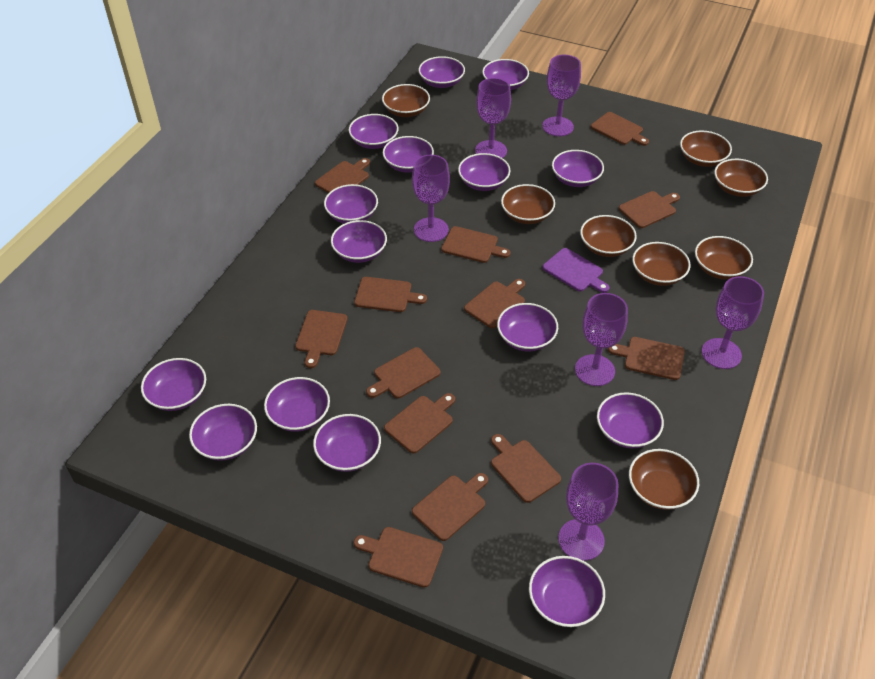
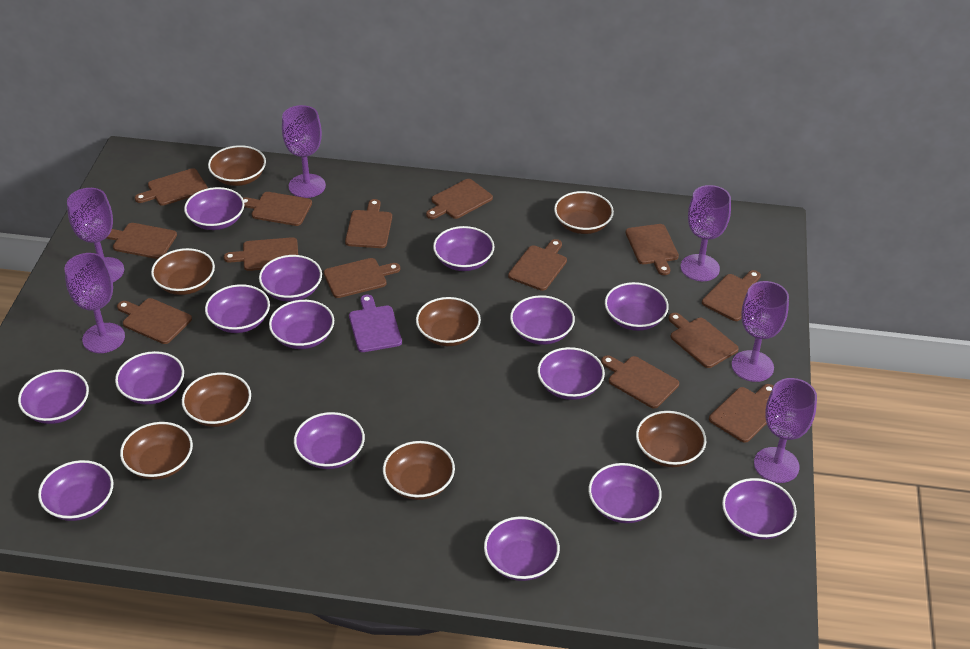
brown cutting board: 13 -> 14

